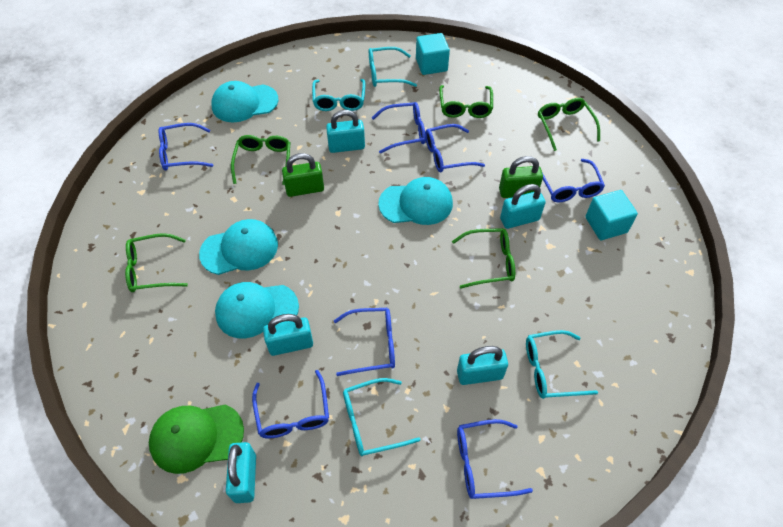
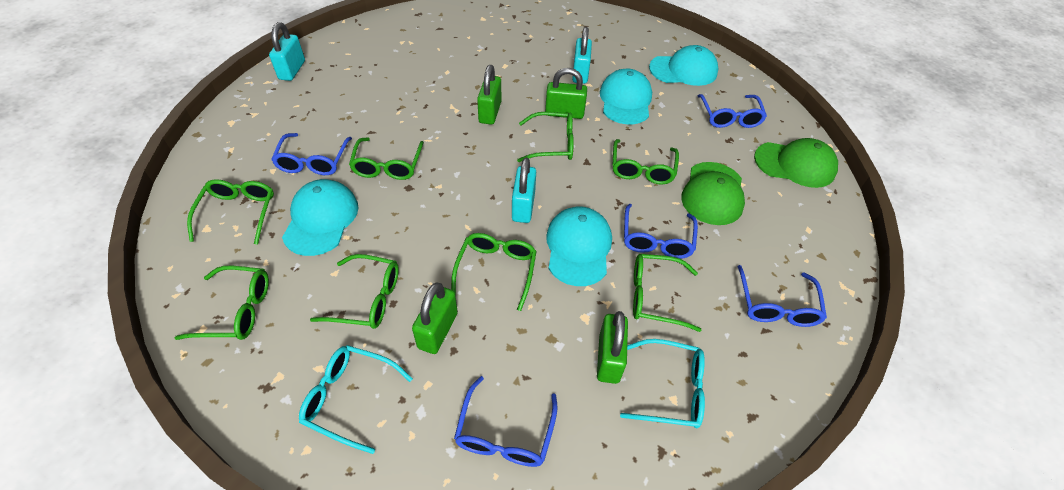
blue glasses: 7 -> 5
green cap: 1 -> 2
green glasses: 5 -> 8
green padlock: 2 -> 4
turquoise cube: 2 -> 0
turquoise glasses: 4 -> 2
turquoise padlock: 5 -> 3

